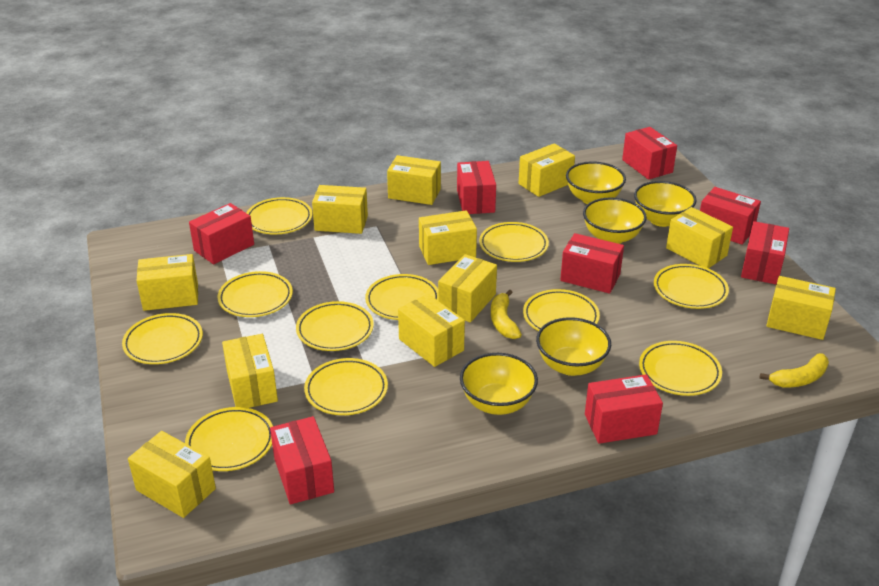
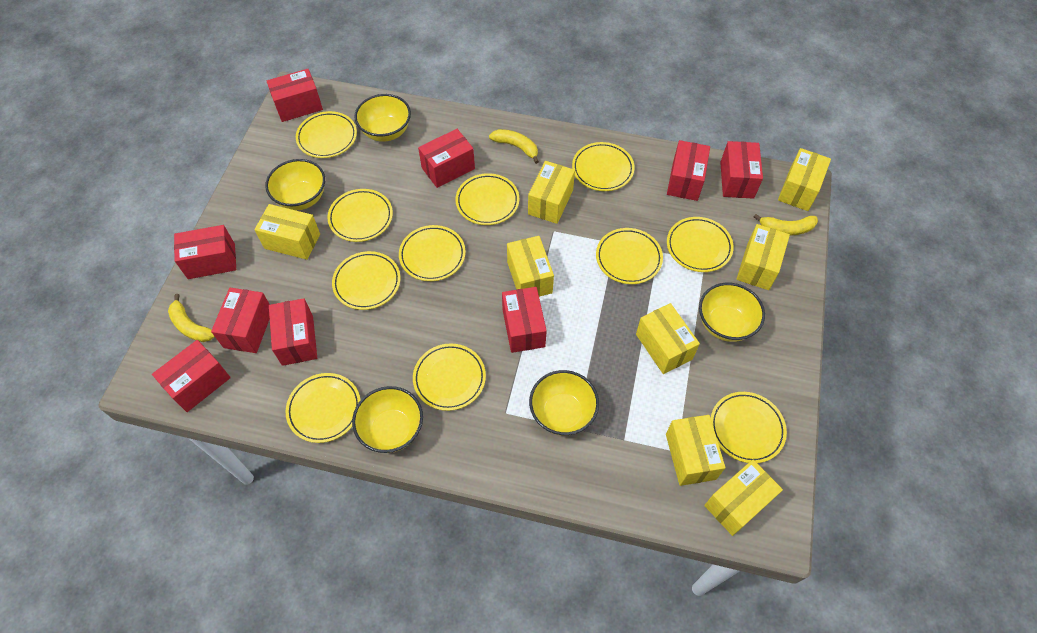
red box: 8 -> 9
yellow banana: 2 -> 3
yellow box: 11 -> 8

